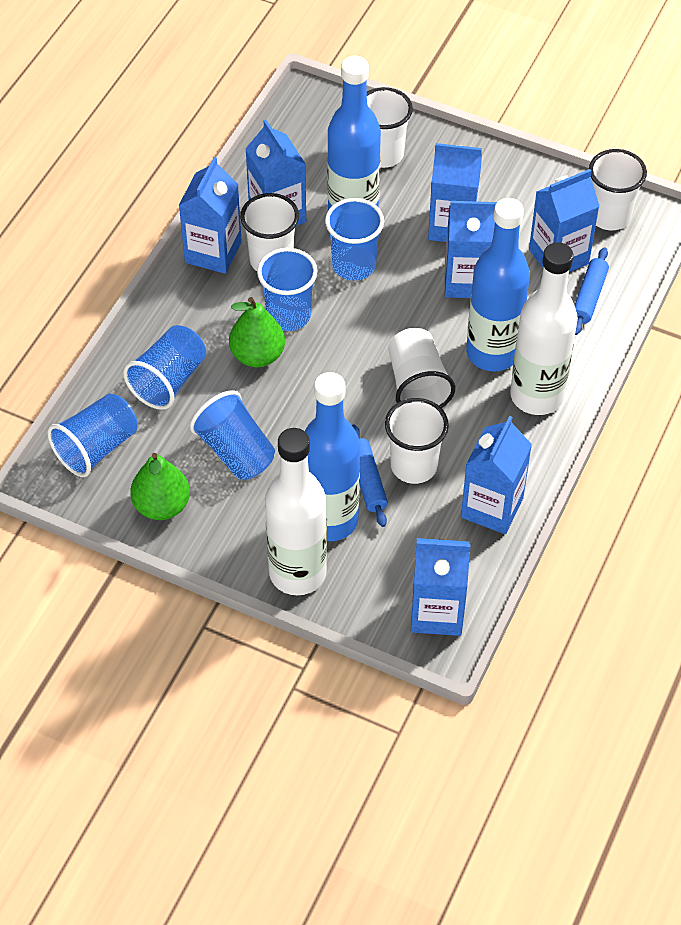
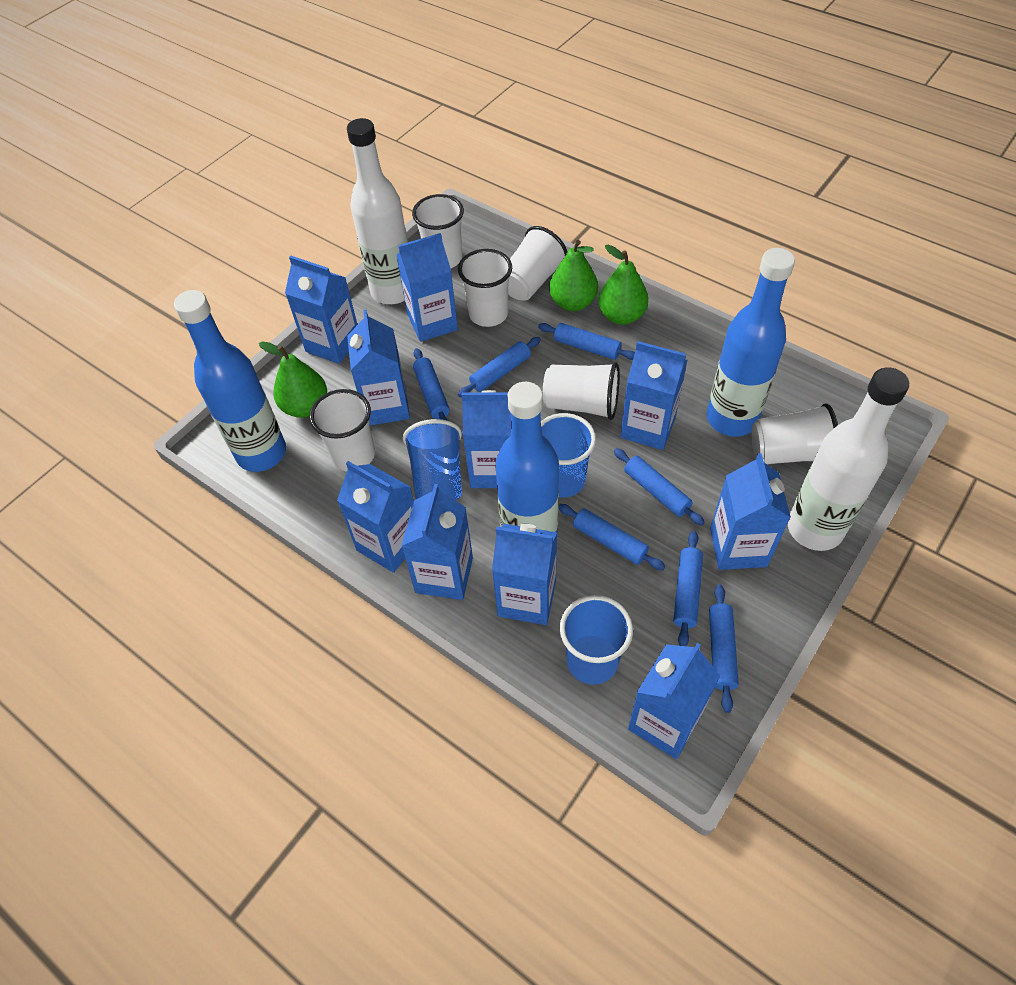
blue carton: 7 -> 10
blue cup: 5 -> 3
blue rolling pin: 2 -> 7
green pear: 2 -> 3
white cup: 5 -> 6

